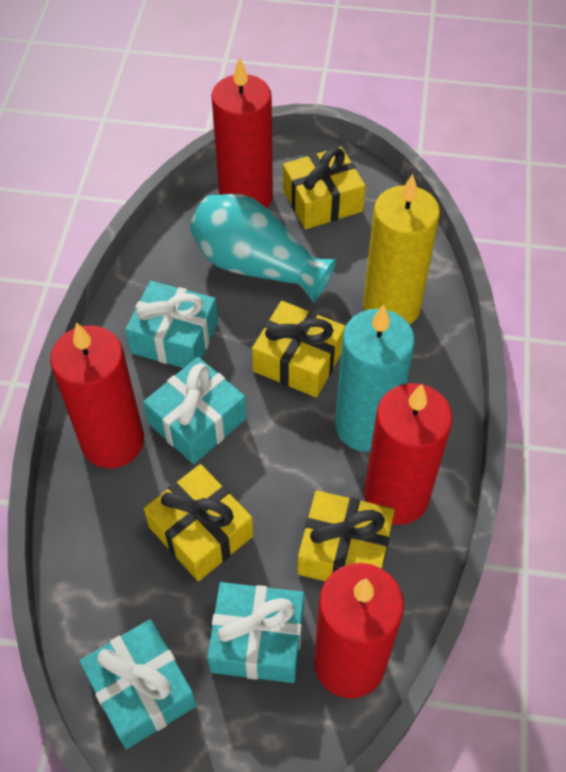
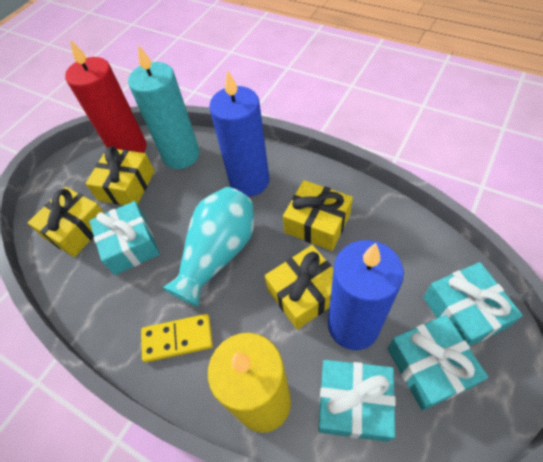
blue candle: 0 -> 2
red candle: 4 -> 1
yellow domino: 0 -> 1

